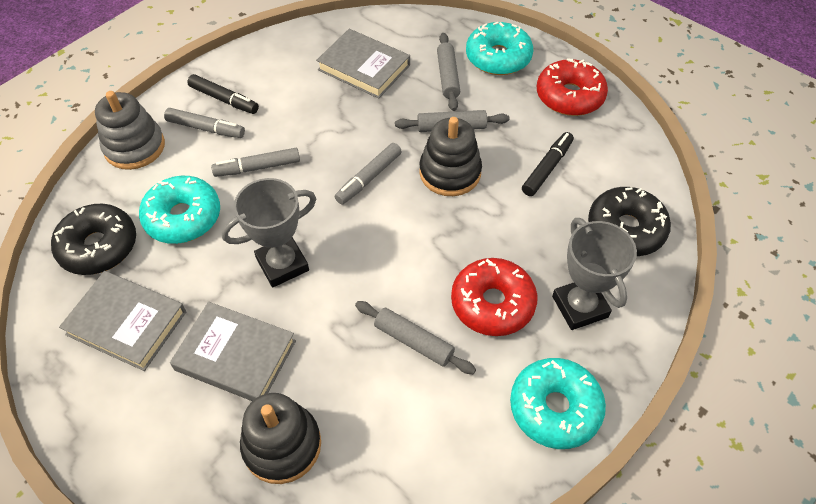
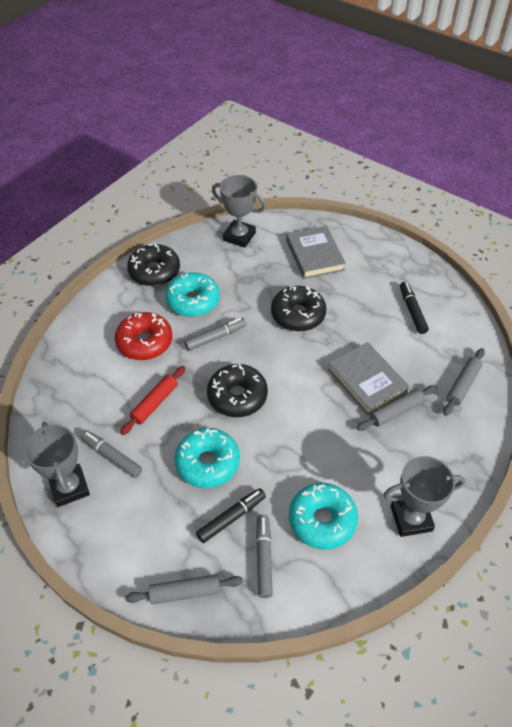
black donut: 2 -> 3
black stacking toy: 2 -> 0
grey book: 3 -> 2
grey stacking toy: 1 -> 0
grey trophy: 2 -> 3
red donut: 2 -> 1
red rolling pin: 0 -> 1

